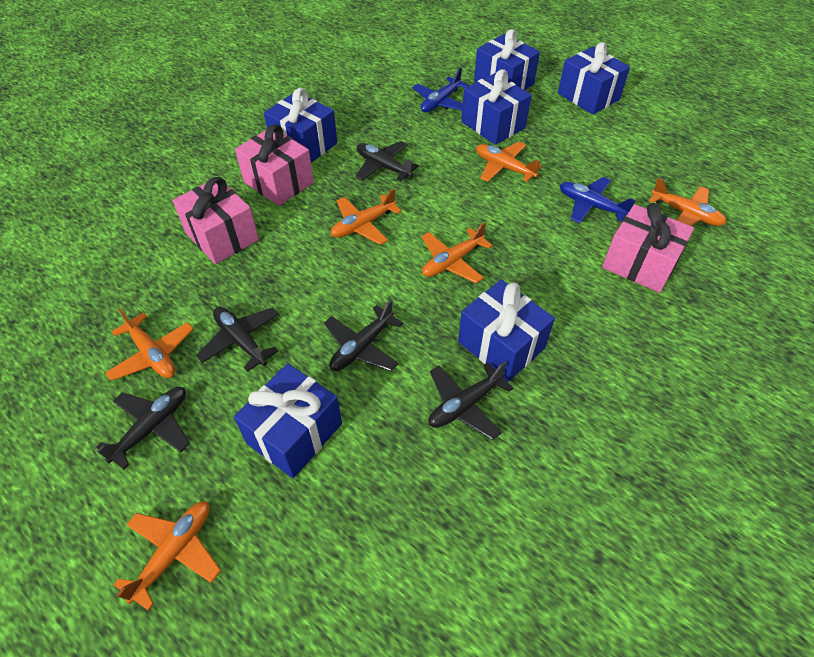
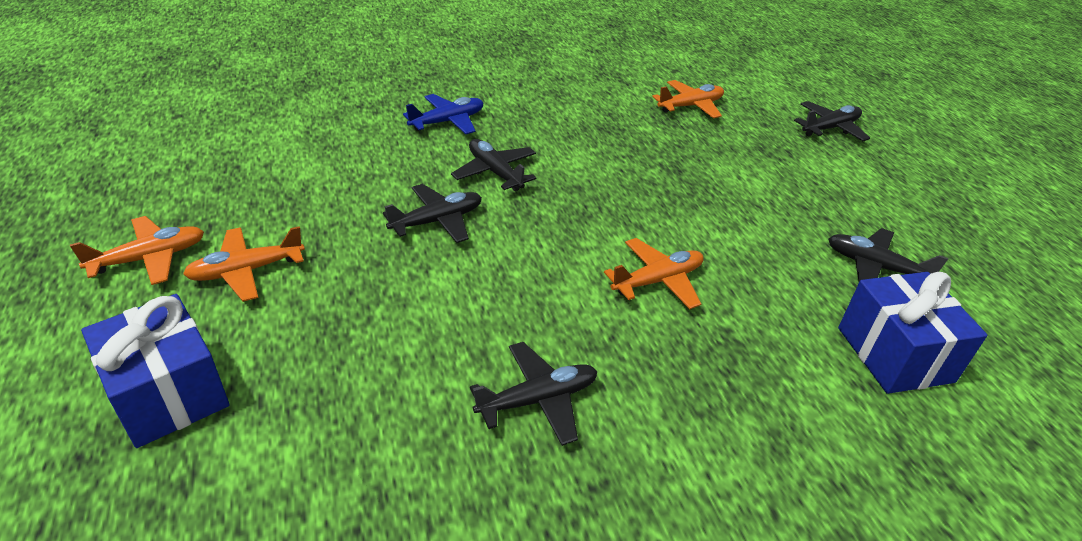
blue gift: 6 -> 2
blue plane: 2 -> 1
orange plane: 6 -> 4
pink gift: 3 -> 0

